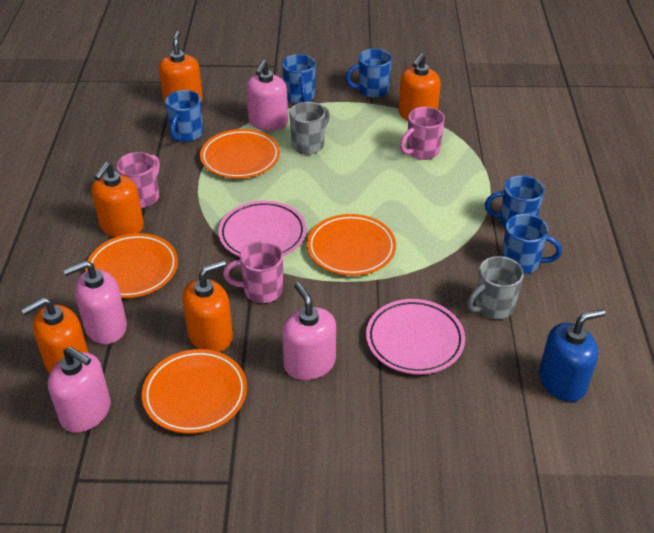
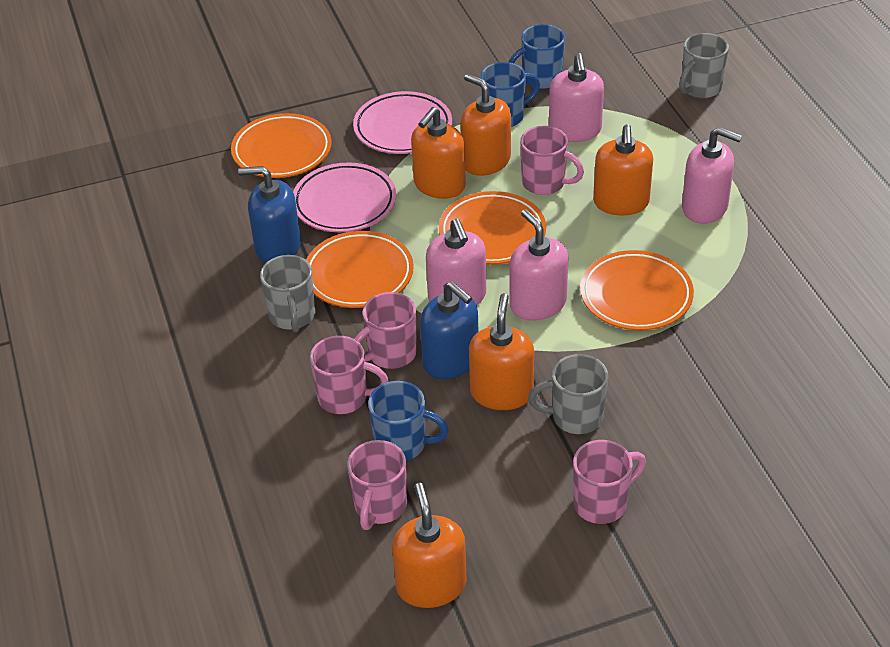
blue mug: 5 -> 3
blue soap dispenser: 1 -> 2
grey mug: 2 -> 3
pink mug: 3 -> 5

